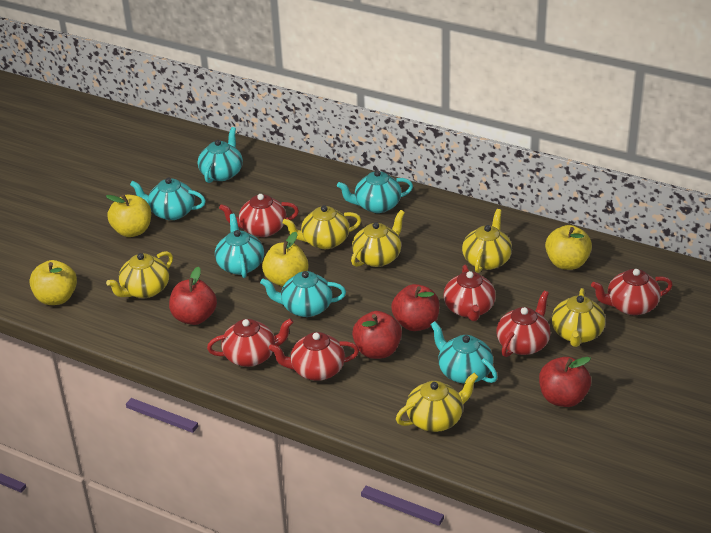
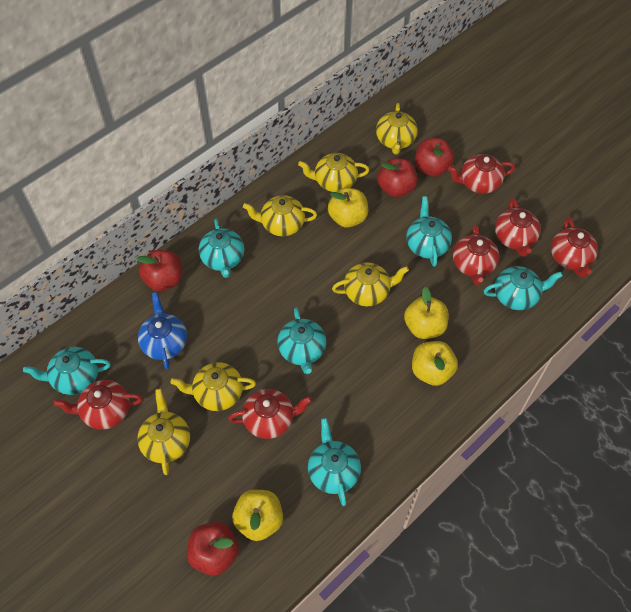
blue teapot: 0 -> 1

